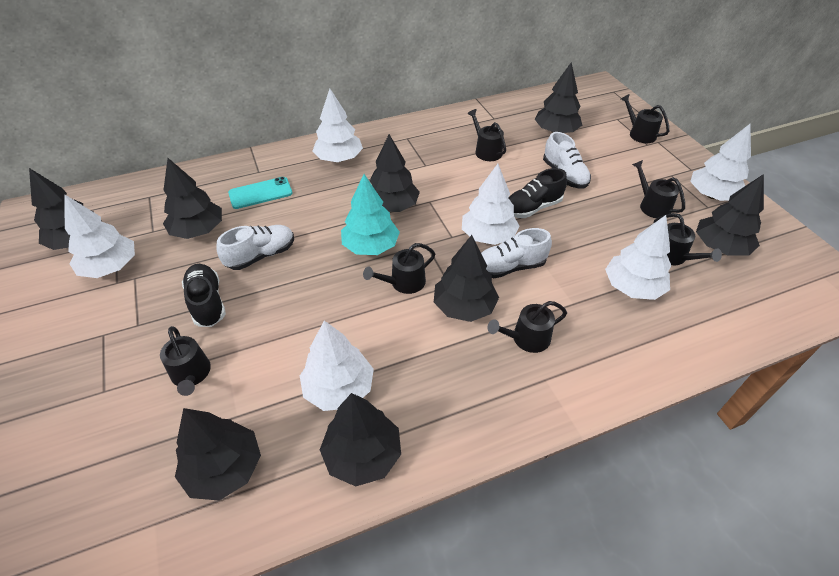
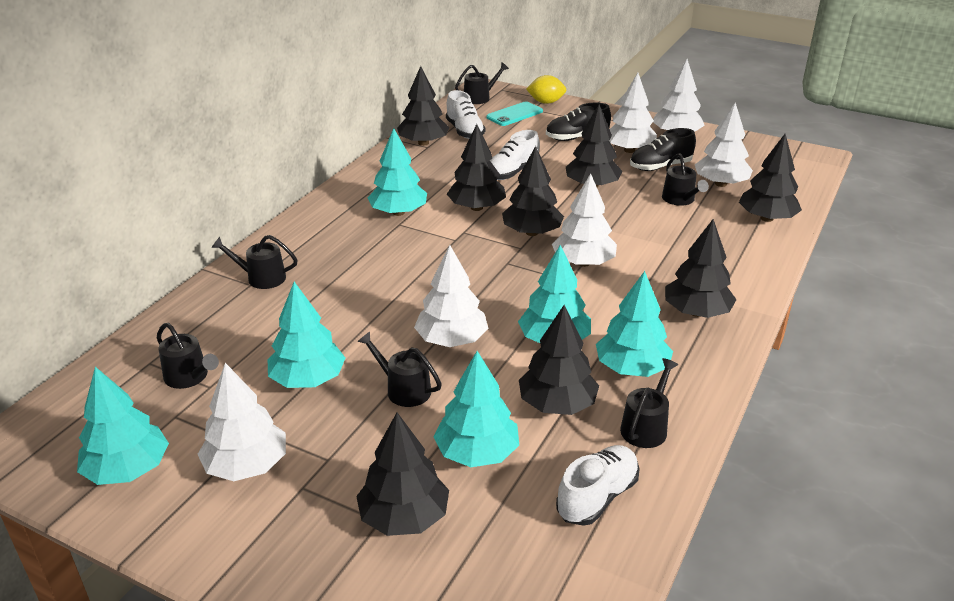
black watering can: 7 -> 6
turquoise tree: 1 -> 6
yellow lemon: 0 -> 1

